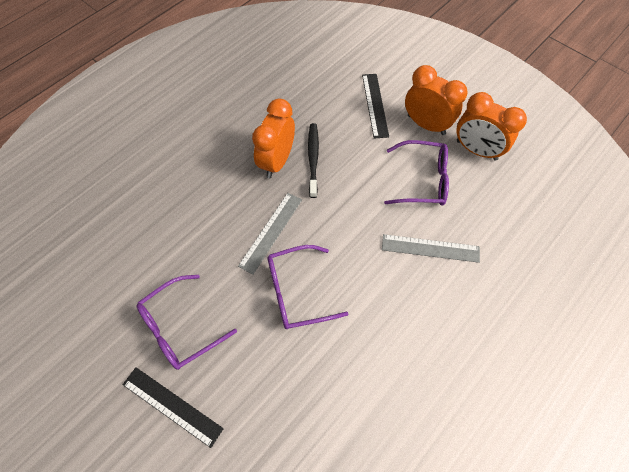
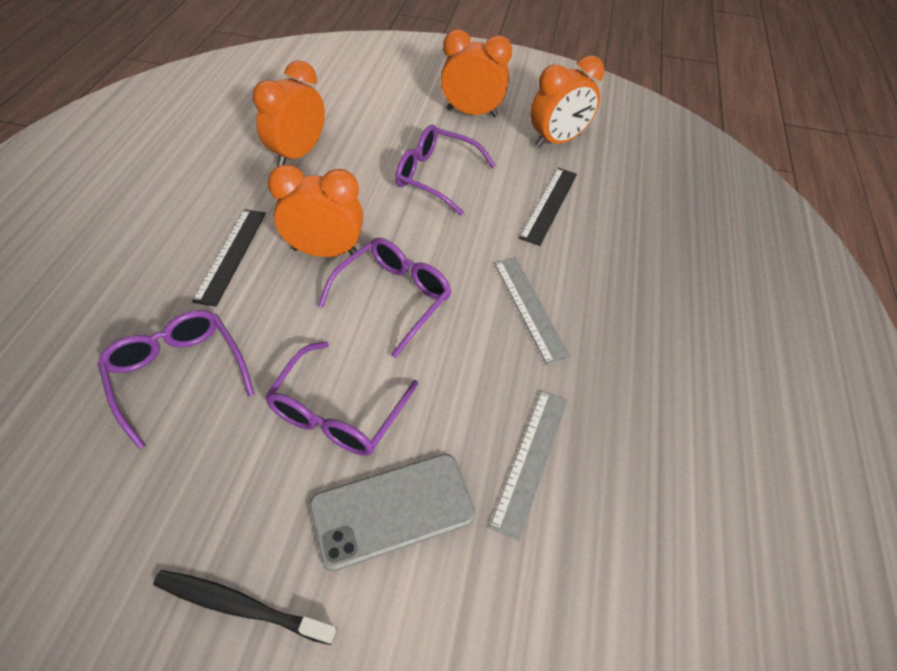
grey phone: 0 -> 1
orange clock: 3 -> 4
purple glasses: 3 -> 4

